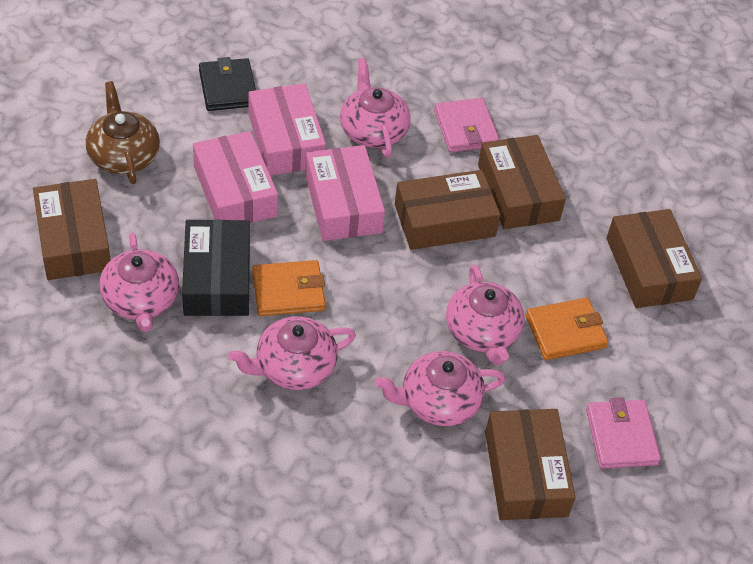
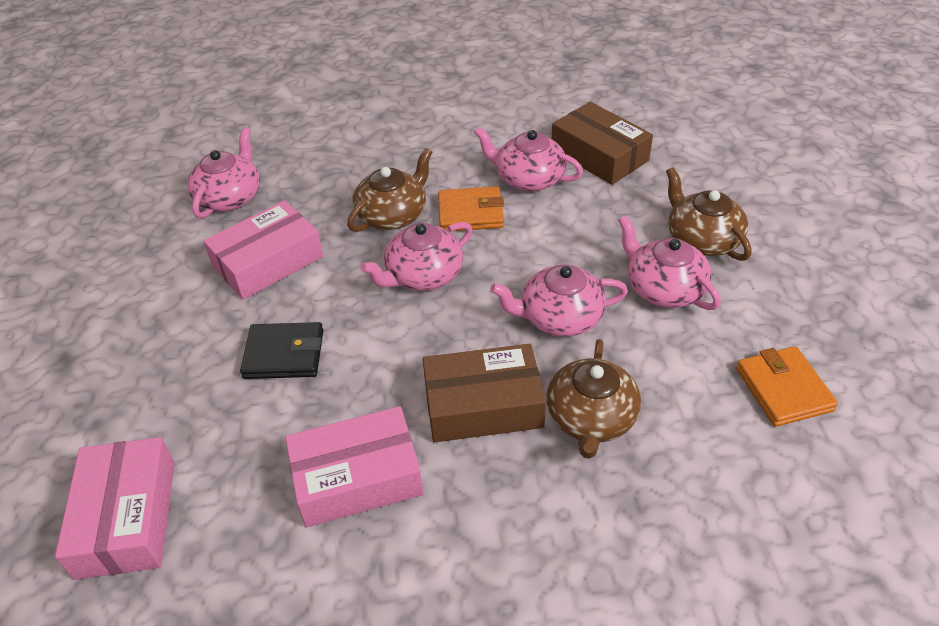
black box: 1 -> 0
brown box: 5 -> 2
brown teapot: 1 -> 3
pink wallet: 2 -> 0

